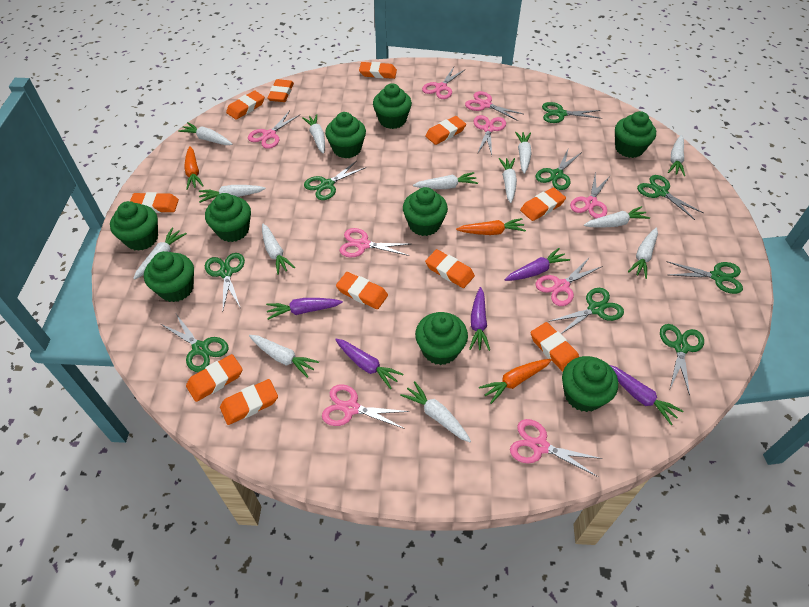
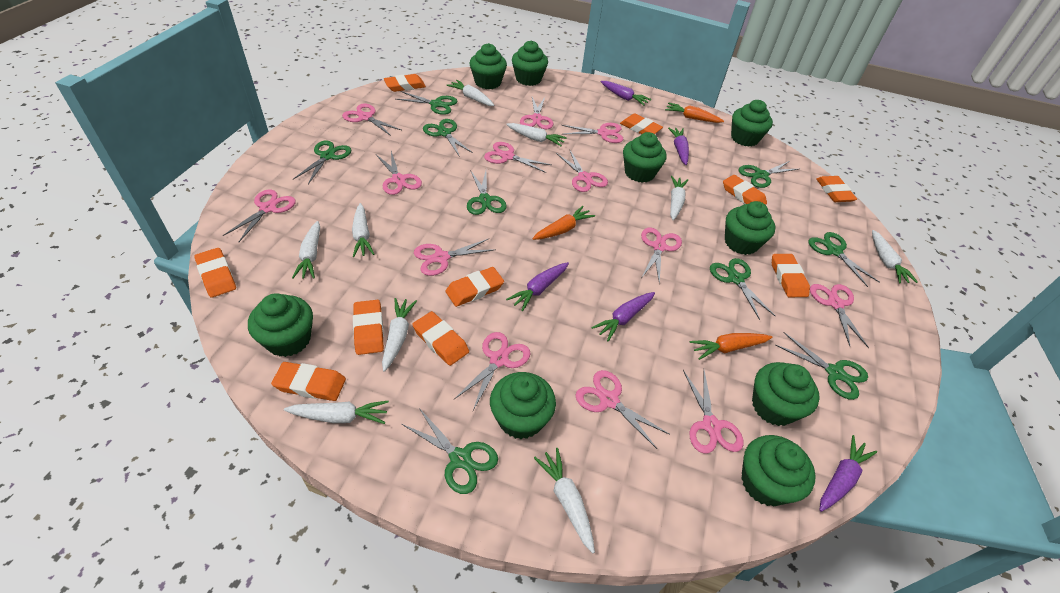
orange eraser: 11 -> 10
pink scissors: 9 -> 13
white carrot: 13 -> 9

